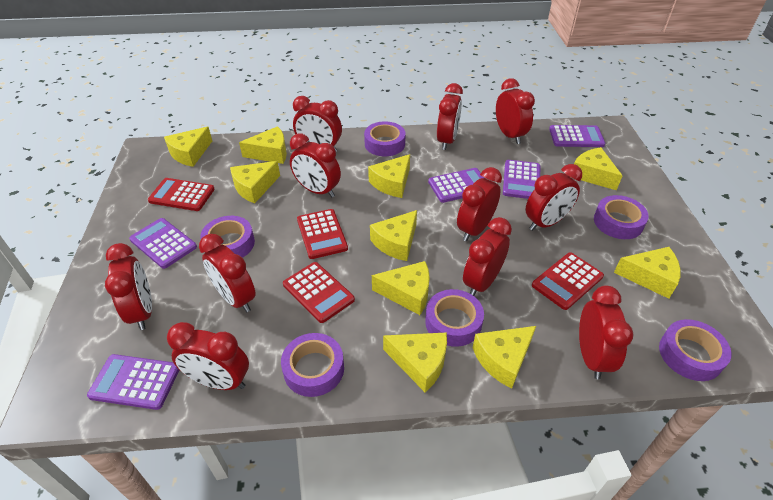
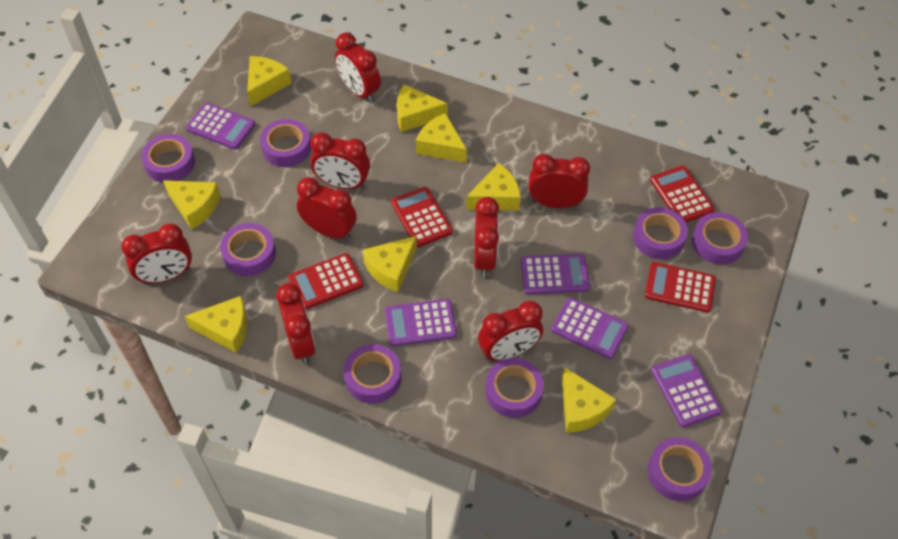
purple tape: 6 -> 8
red clock: 11 -> 8
yellow cheese: 10 -> 8

